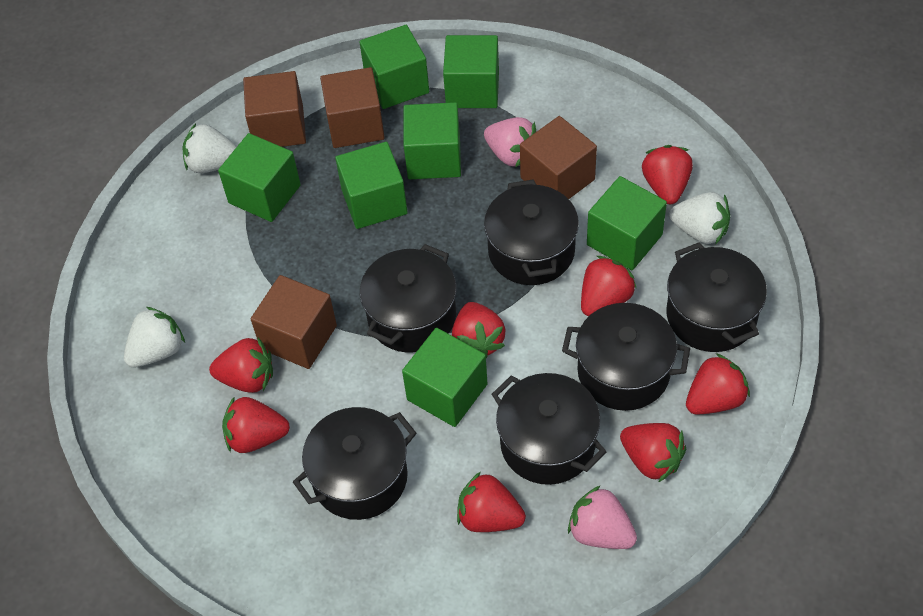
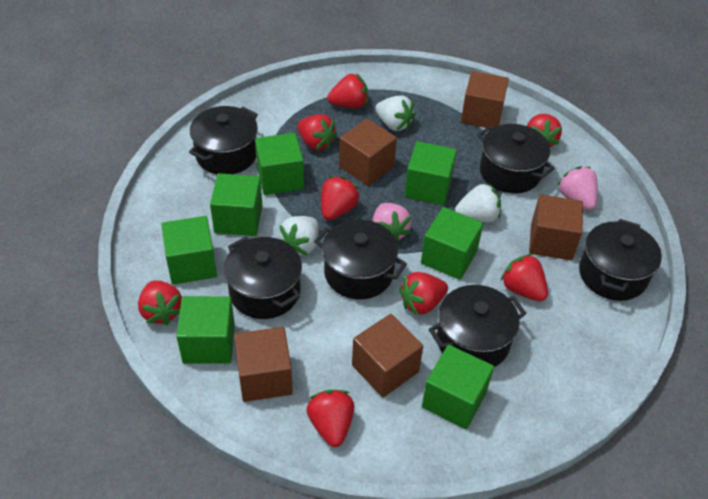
brown cube: 4 -> 5

